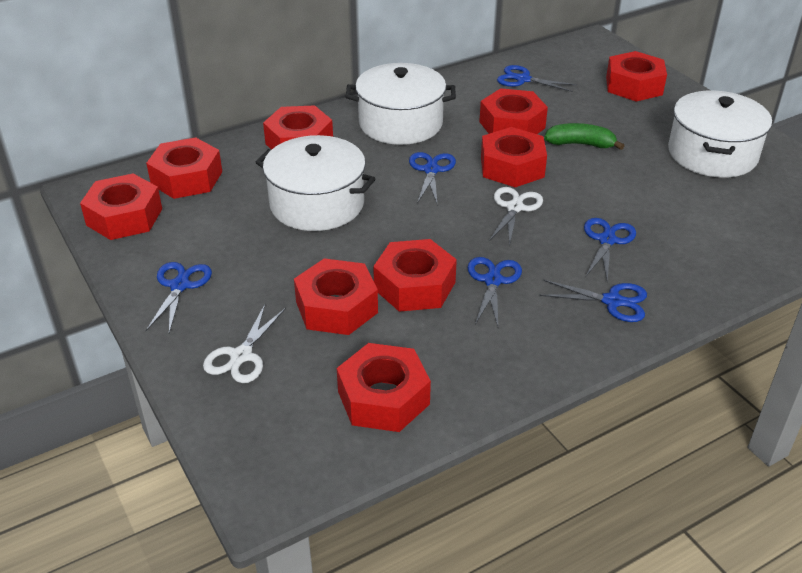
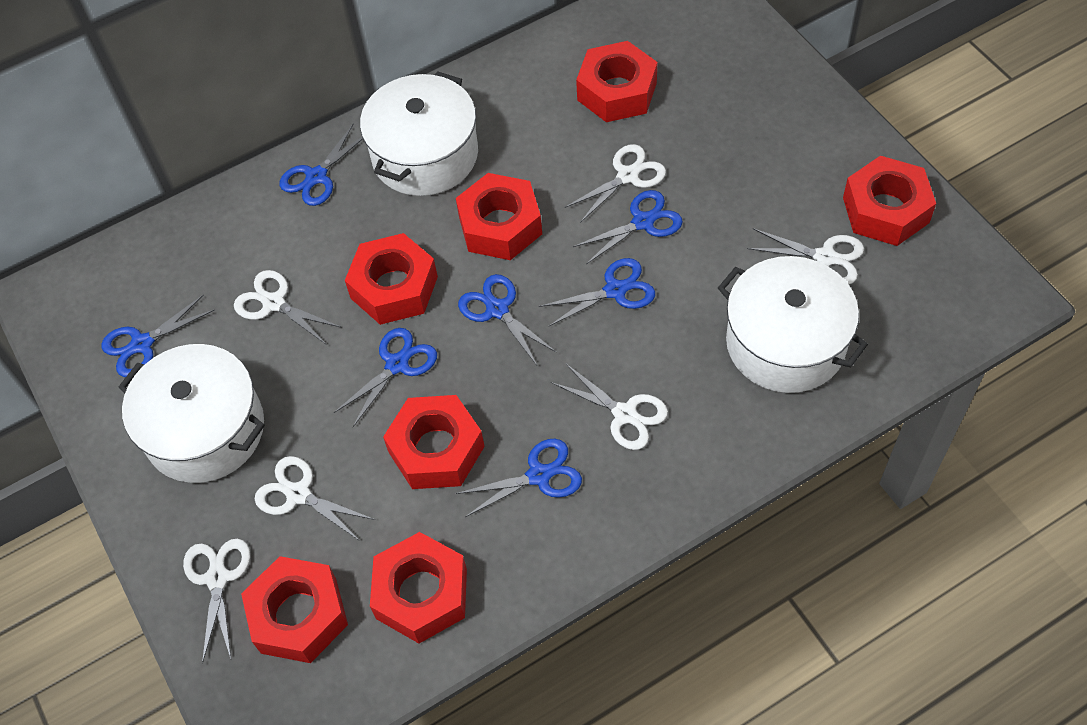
blue scissors: 6 -> 7
green banana: 1 -> 0
red nut: 9 -> 7
white scissors: 2 -> 6

